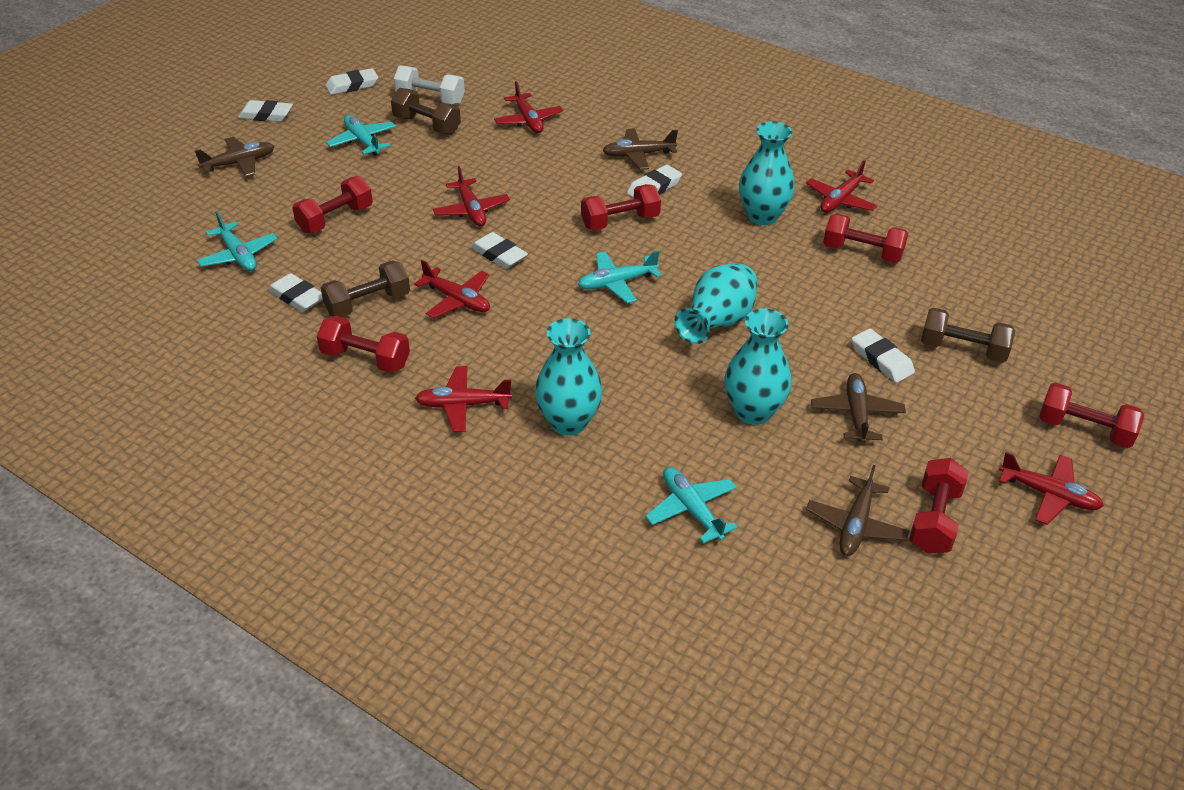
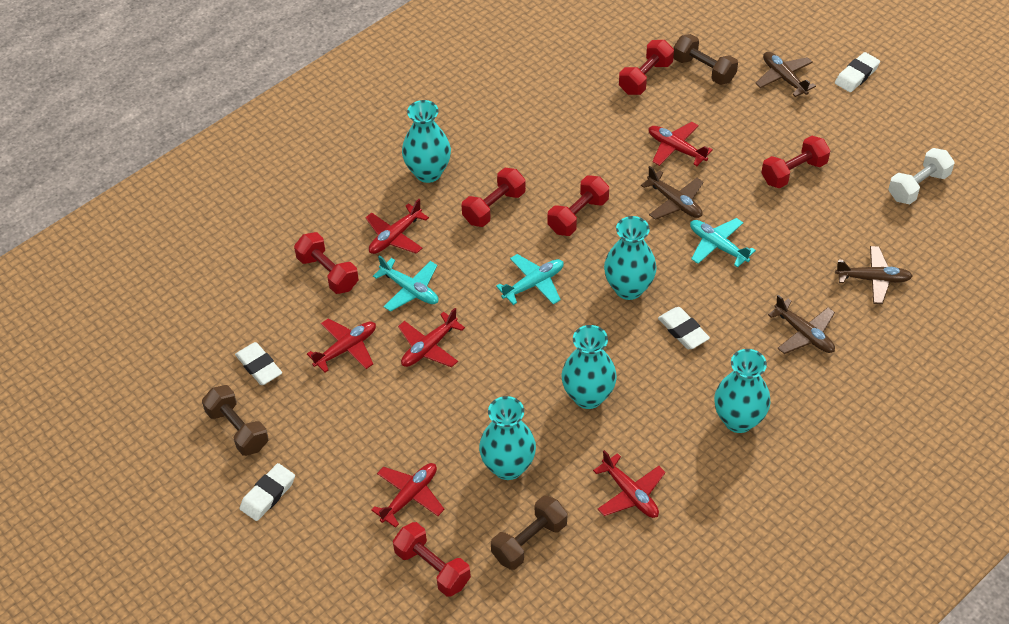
turquoise plane: 4 -> 3
turquoise vase: 4 -> 5
white eraser: 6 -> 4

